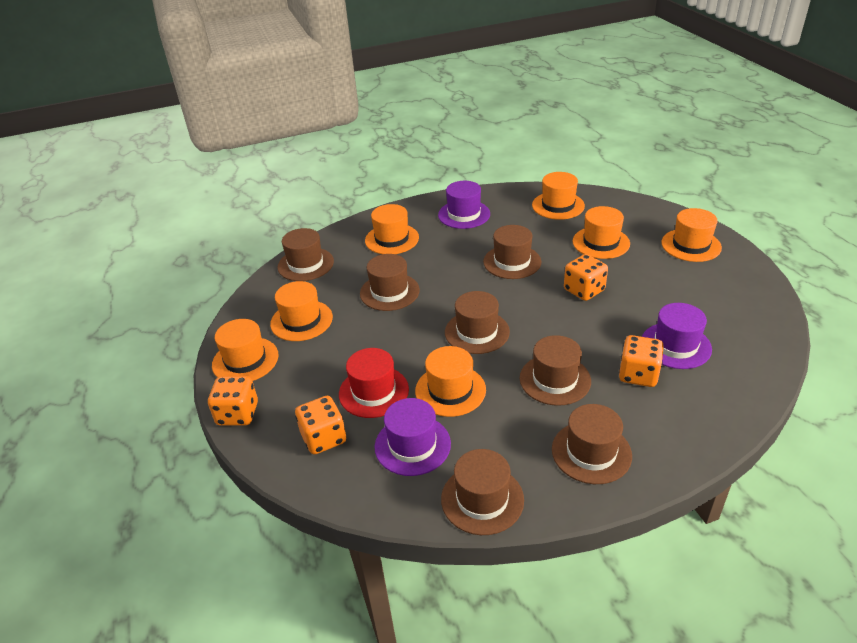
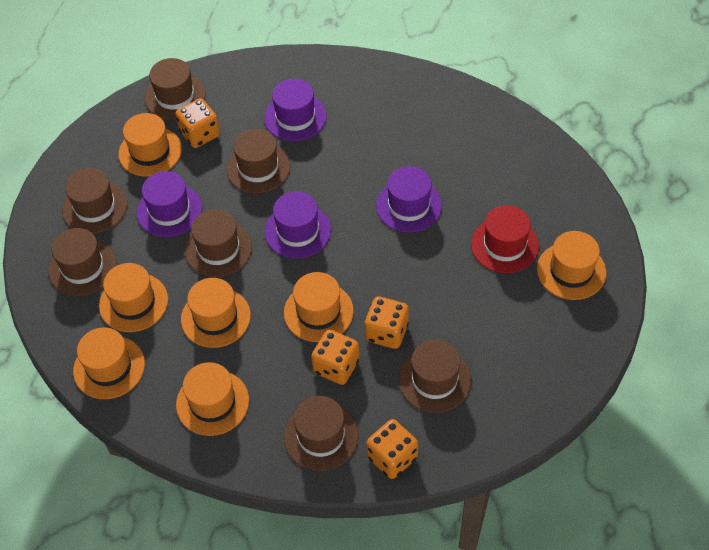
purple hat: 3 -> 4

